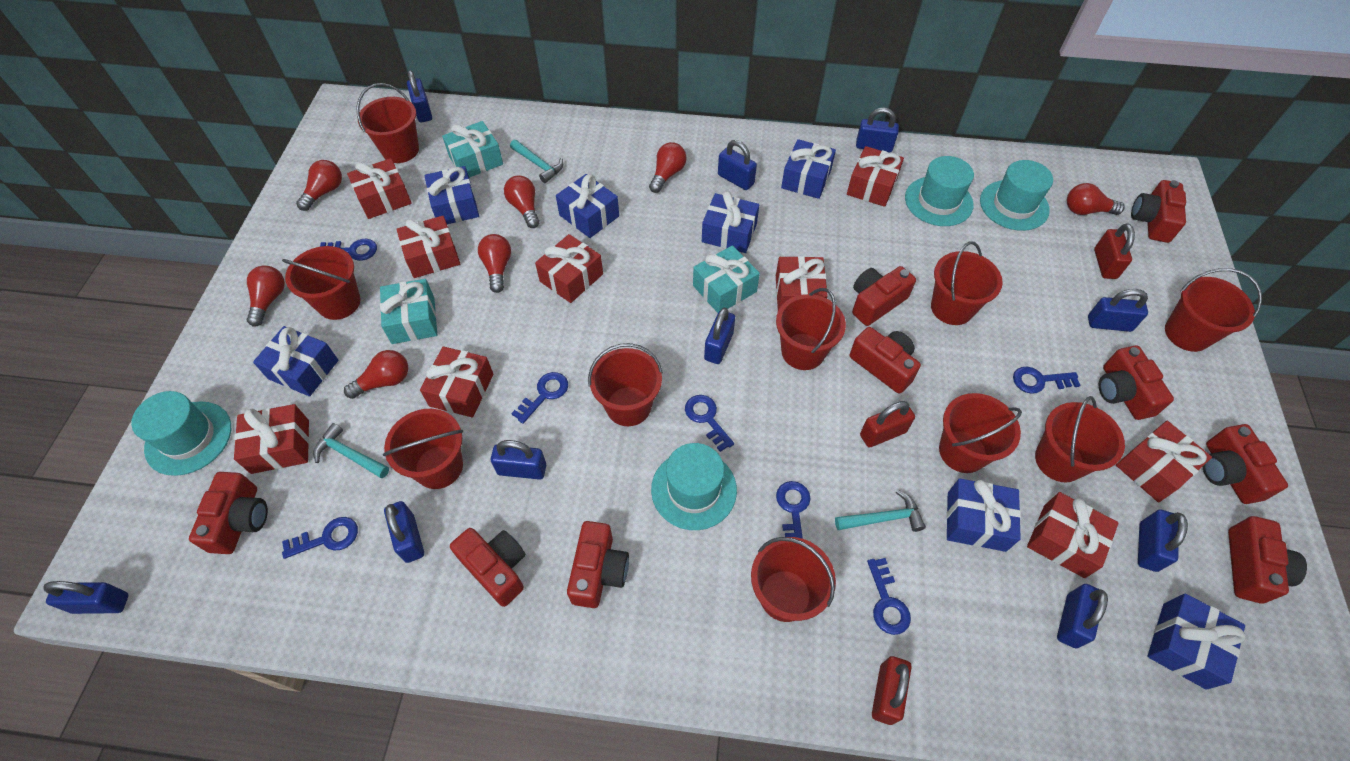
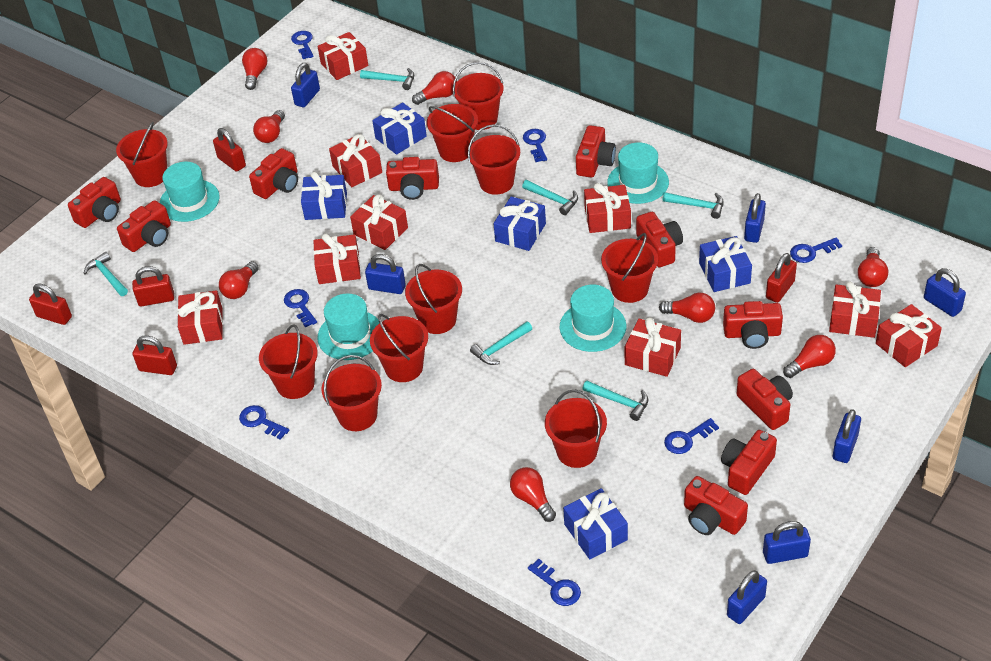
blue gift: 7 -> 5
blue padlock: 10 -> 7
red camera: 9 -> 10
red light bulb: 7 -> 8
red padlock: 3 -> 5
turquoise gift: 3 -> 0
turquoise hammer: 3 -> 6

